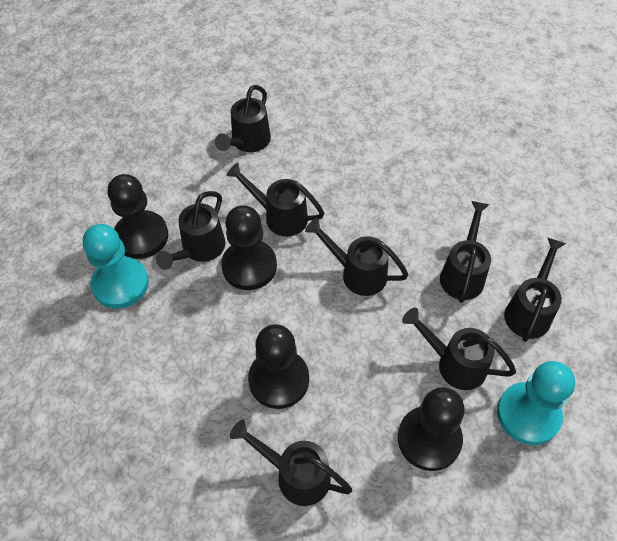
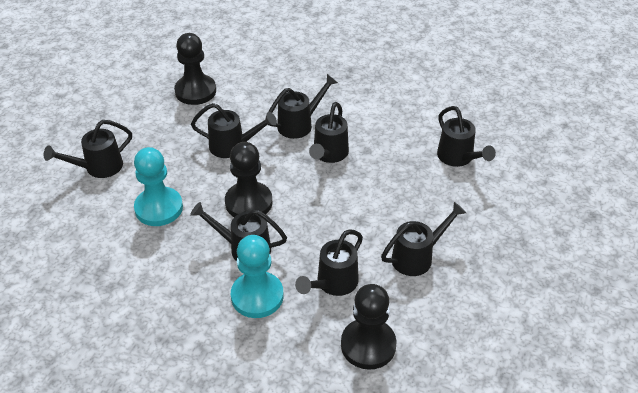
black pawn: 4 -> 3

